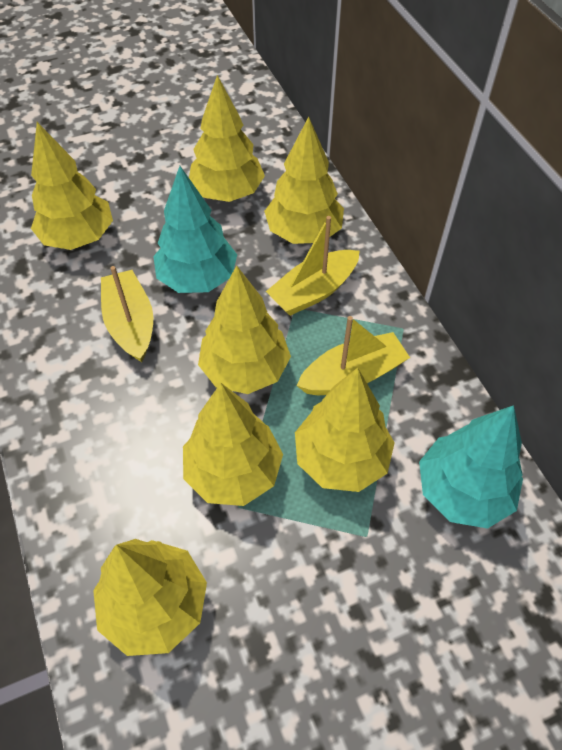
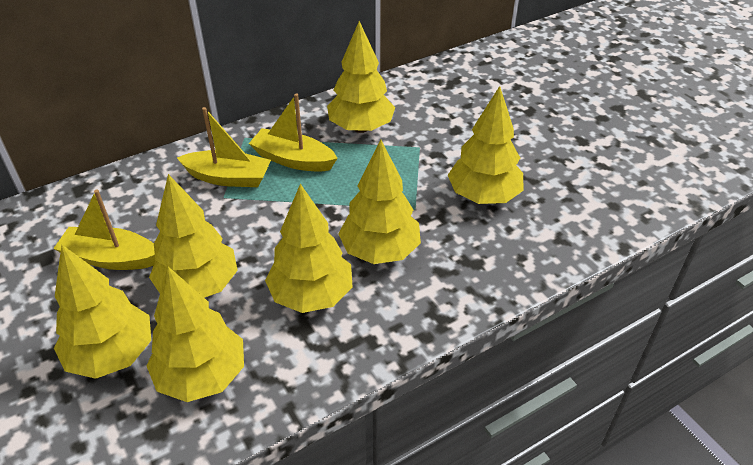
turquoise tree: 2 -> 0

